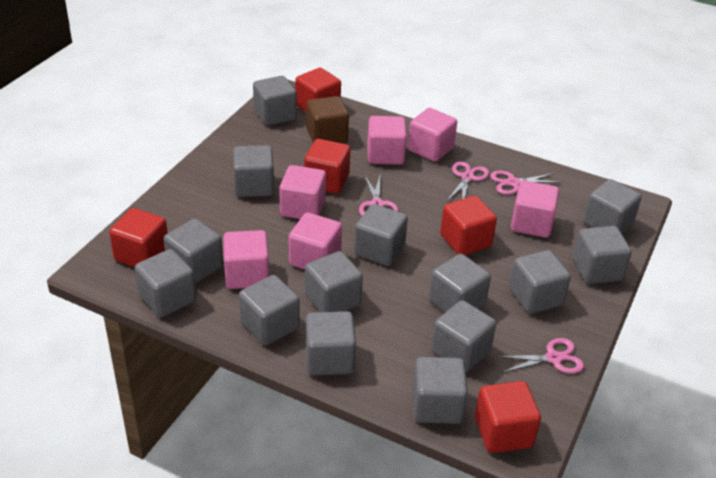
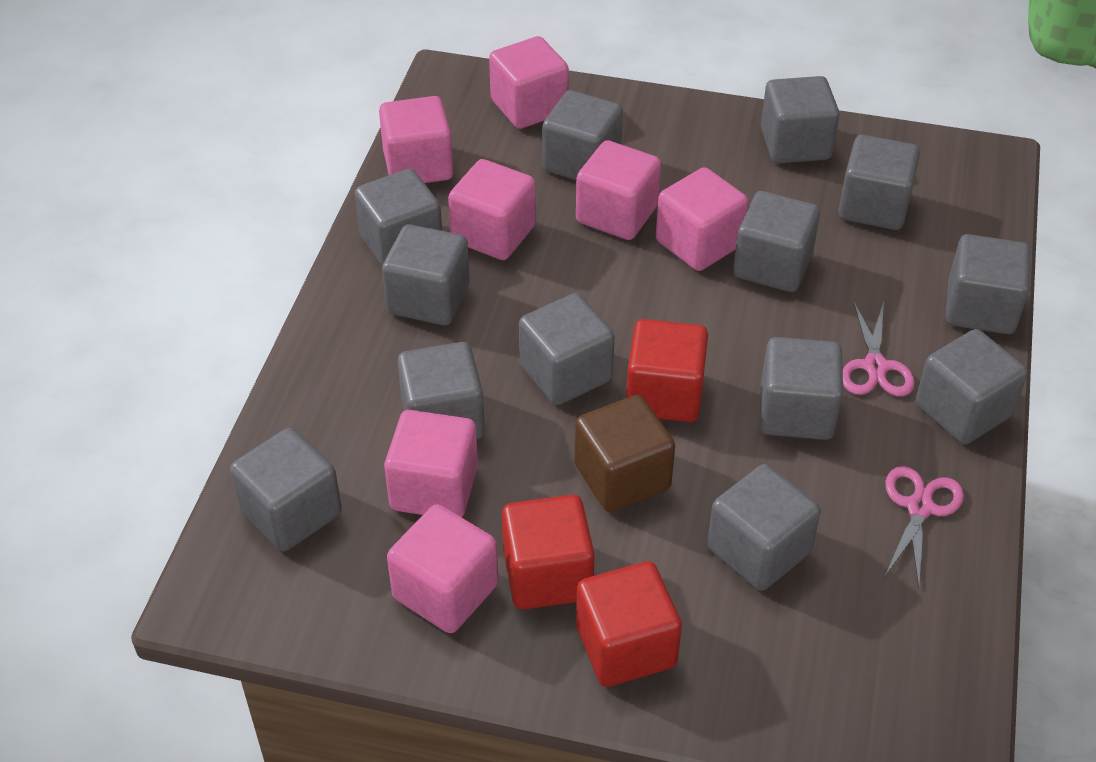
grey cube: 14 -> 13
pink cube: 6 -> 7
pink scissors: 4 -> 2
red cube: 5 -> 3

